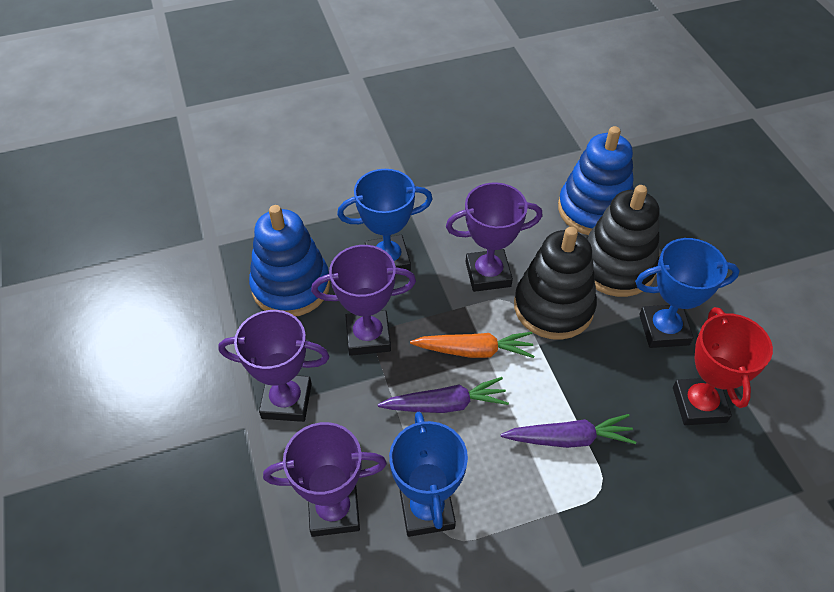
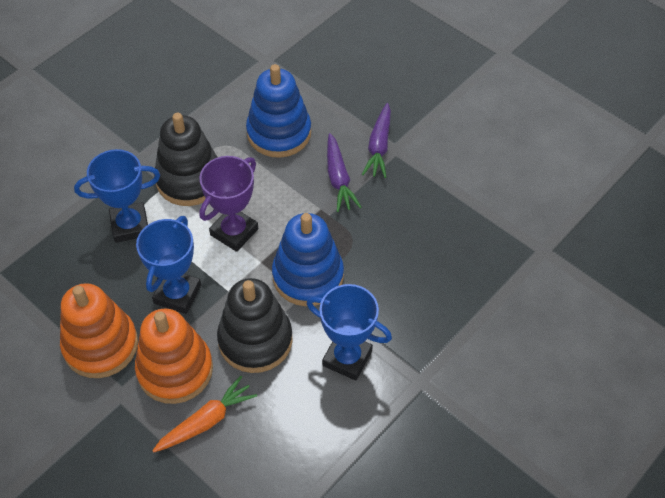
orange stacking toy: 0 -> 2
purple trophy: 4 -> 1
red trophy: 1 -> 0

